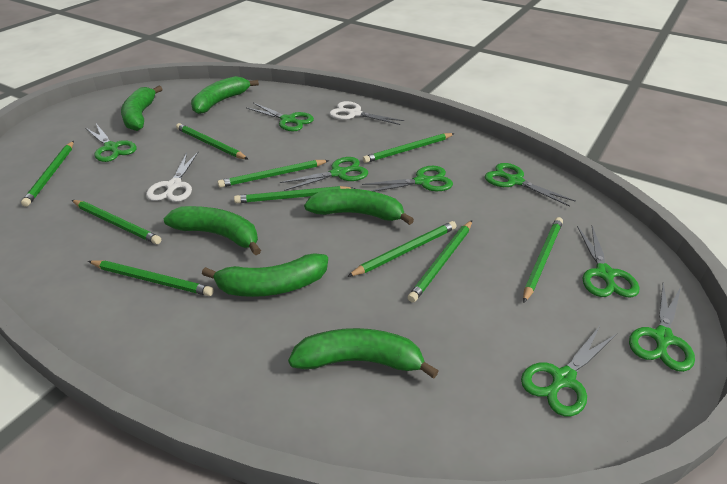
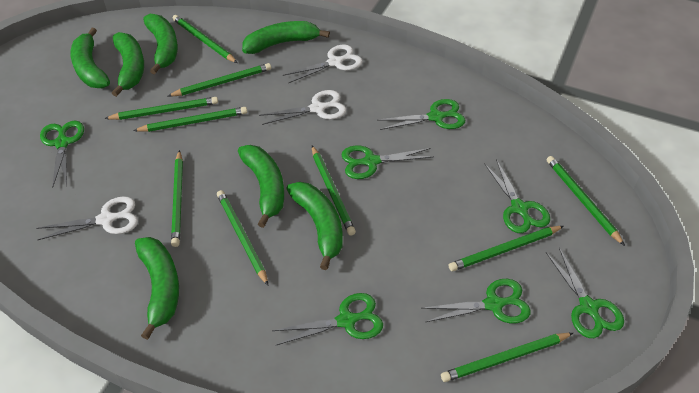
green banana: 6 -> 7
green scissors: 8 -> 7
white scissors: 2 -> 3

